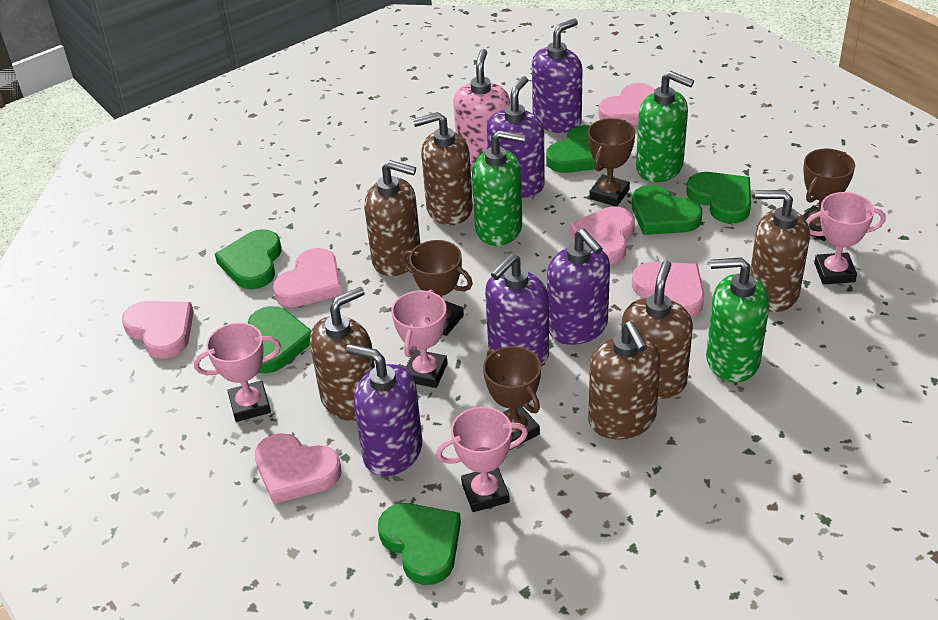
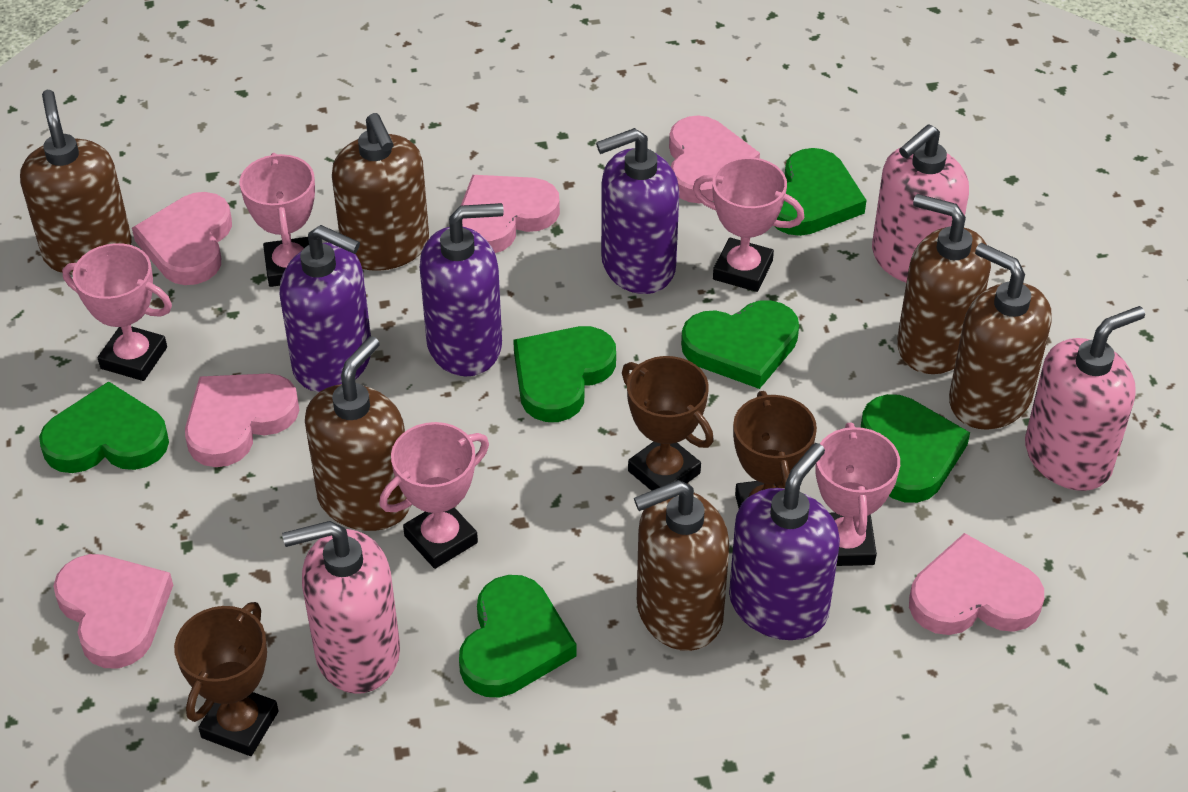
brown trophy: 4 -> 3
green soap dispenser: 3 -> 0
pink soap dispenser: 1 -> 3
pink trophy: 4 -> 5
purple soap dispenser: 5 -> 4

